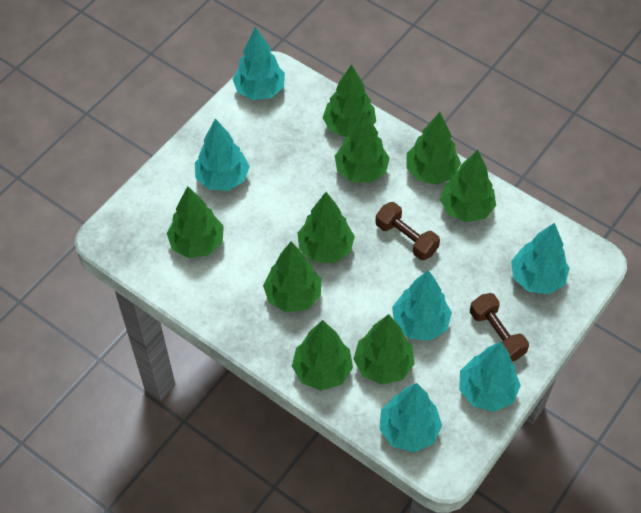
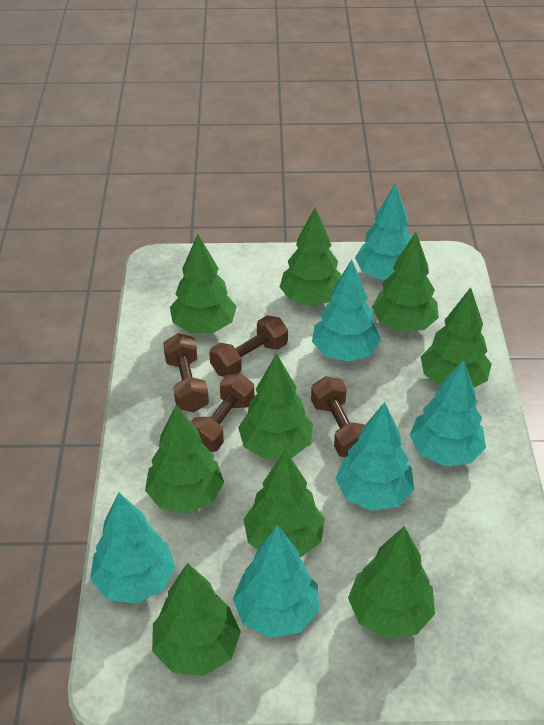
brown dumbbell: 2 -> 4

